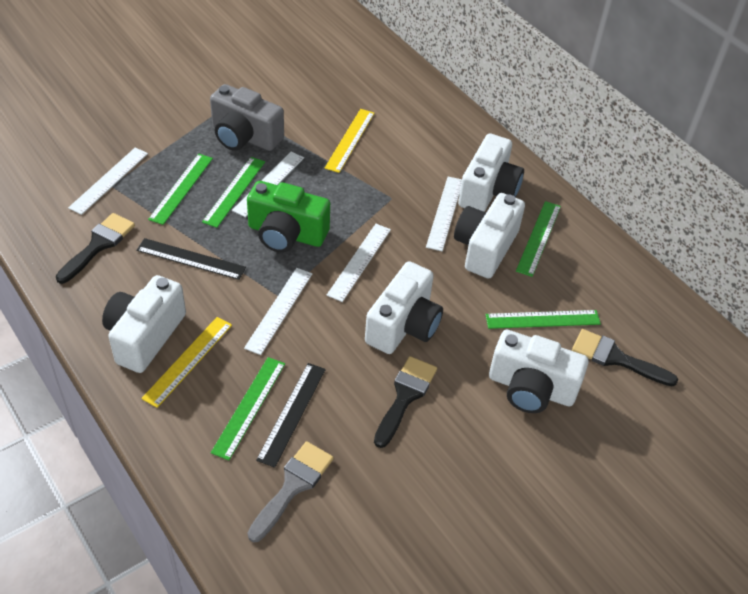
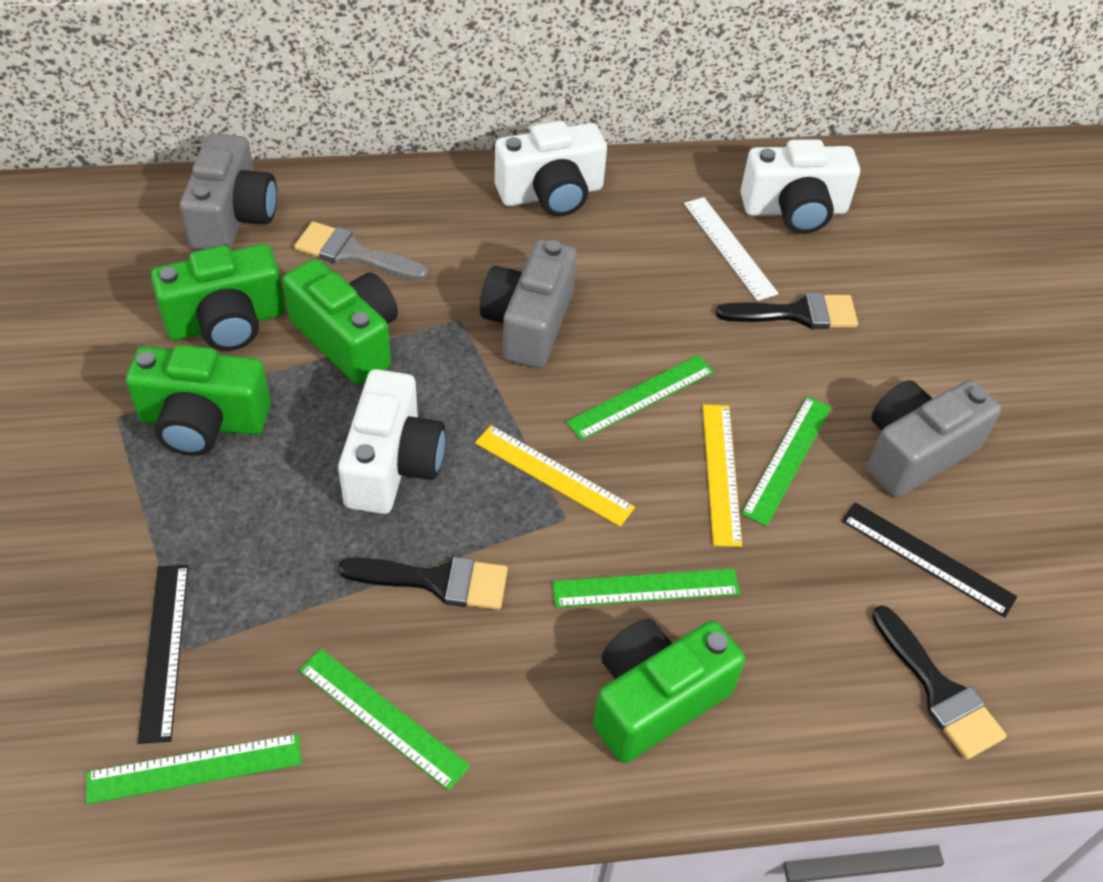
green camera: 1 -> 4
grey camera: 1 -> 3
white camera: 5 -> 3
white ruler: 5 -> 1

